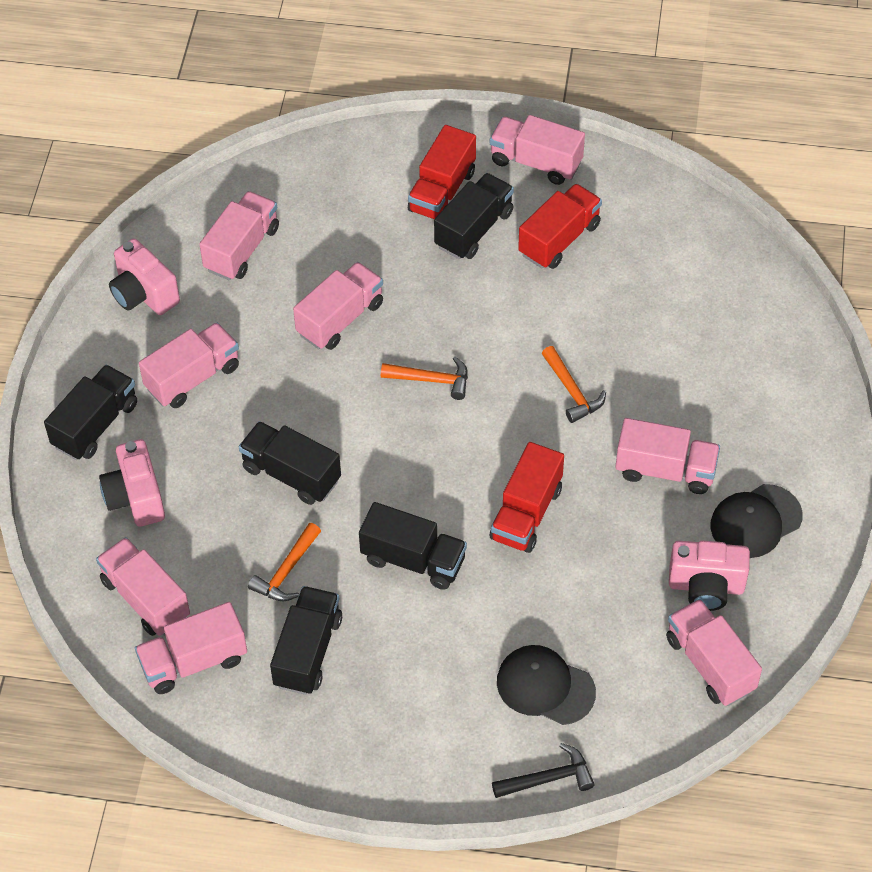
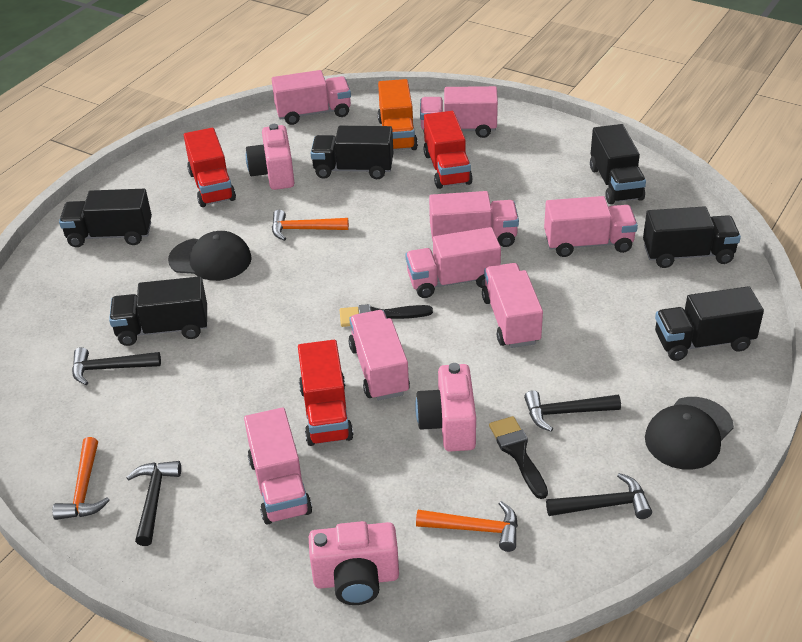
black brush: 0 -> 2
black hammer: 1 -> 4
black truck: 5 -> 6
orange truck: 0 -> 1

